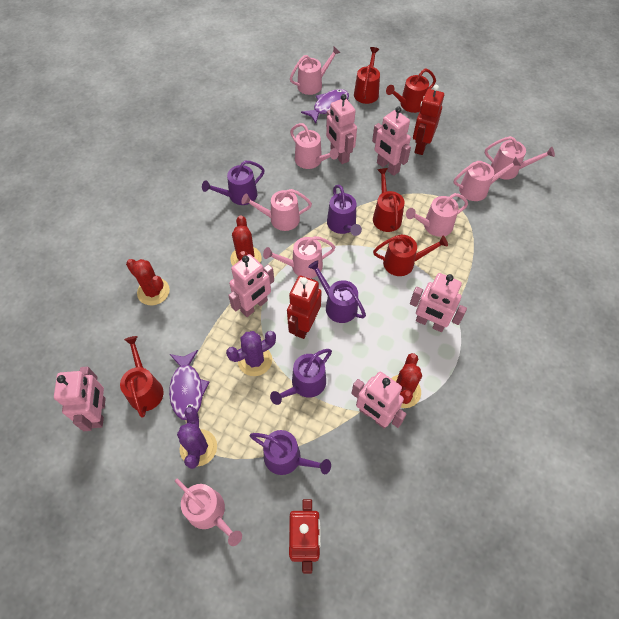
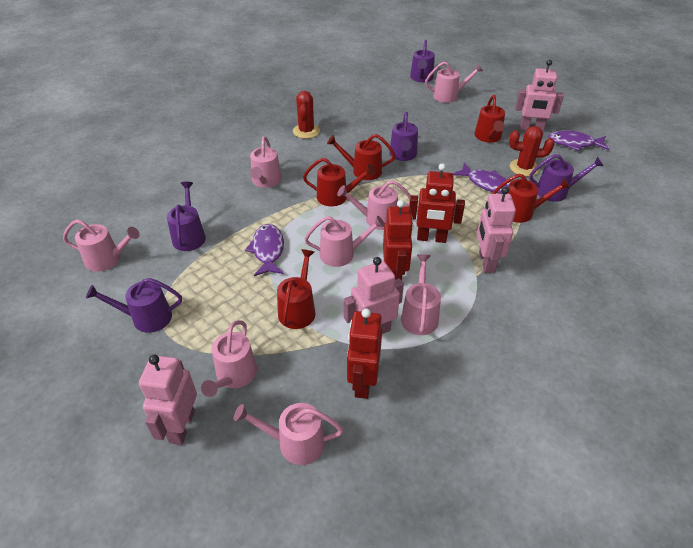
pink robot: 6 -> 4
purple cactus: 2 -> 0
purple fish: 2 -> 3
red cactus: 3 -> 2

